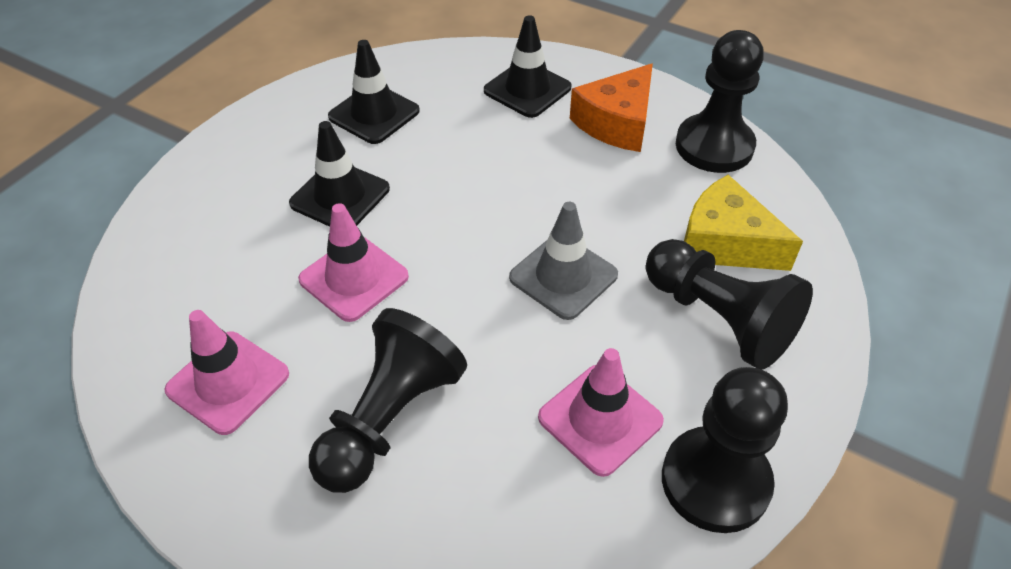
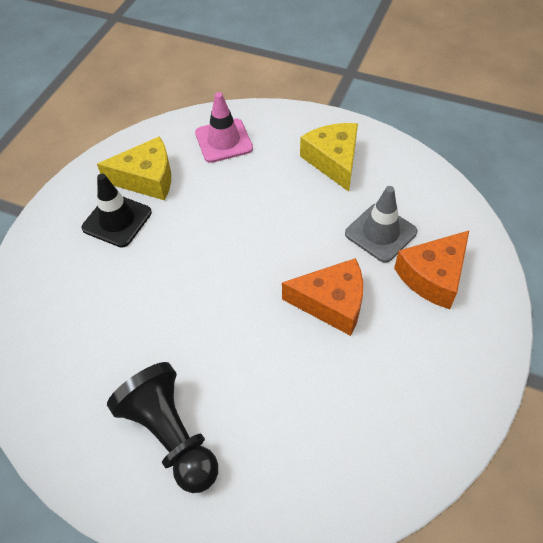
black pawn: 4 -> 1
black traffic cone: 3 -> 1
orange cheese: 1 -> 2
pink traffic cone: 3 -> 1
yellow cheese: 1 -> 2

